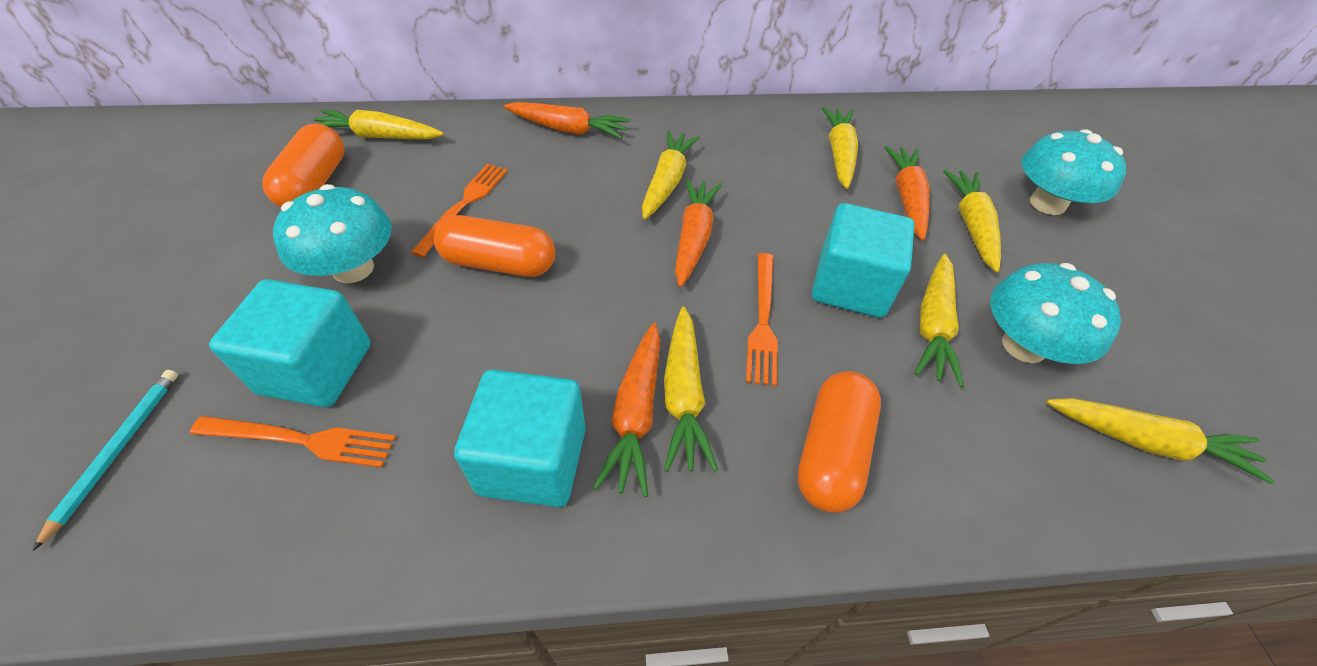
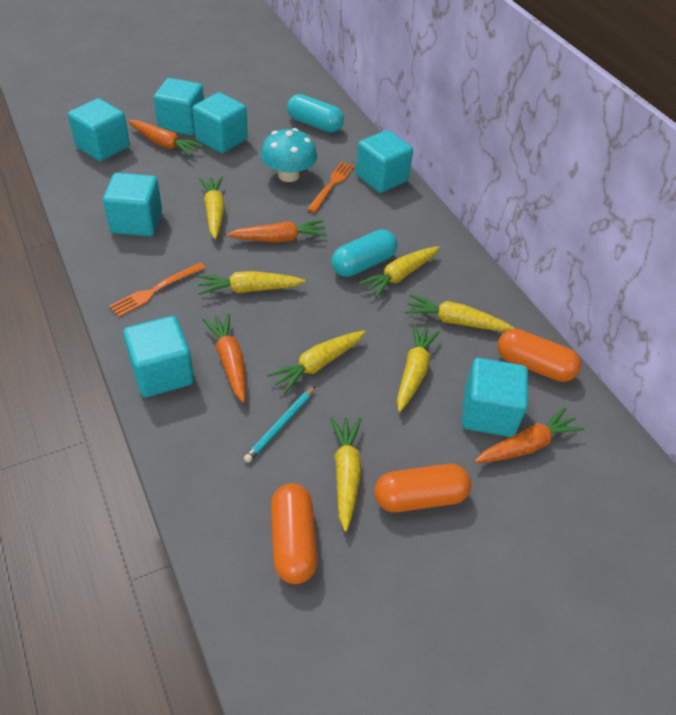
orange fork: 3 -> 2
turquoise capsule: 0 -> 2
turquoise cube: 3 -> 7
turquoise mushroom: 3 -> 1

